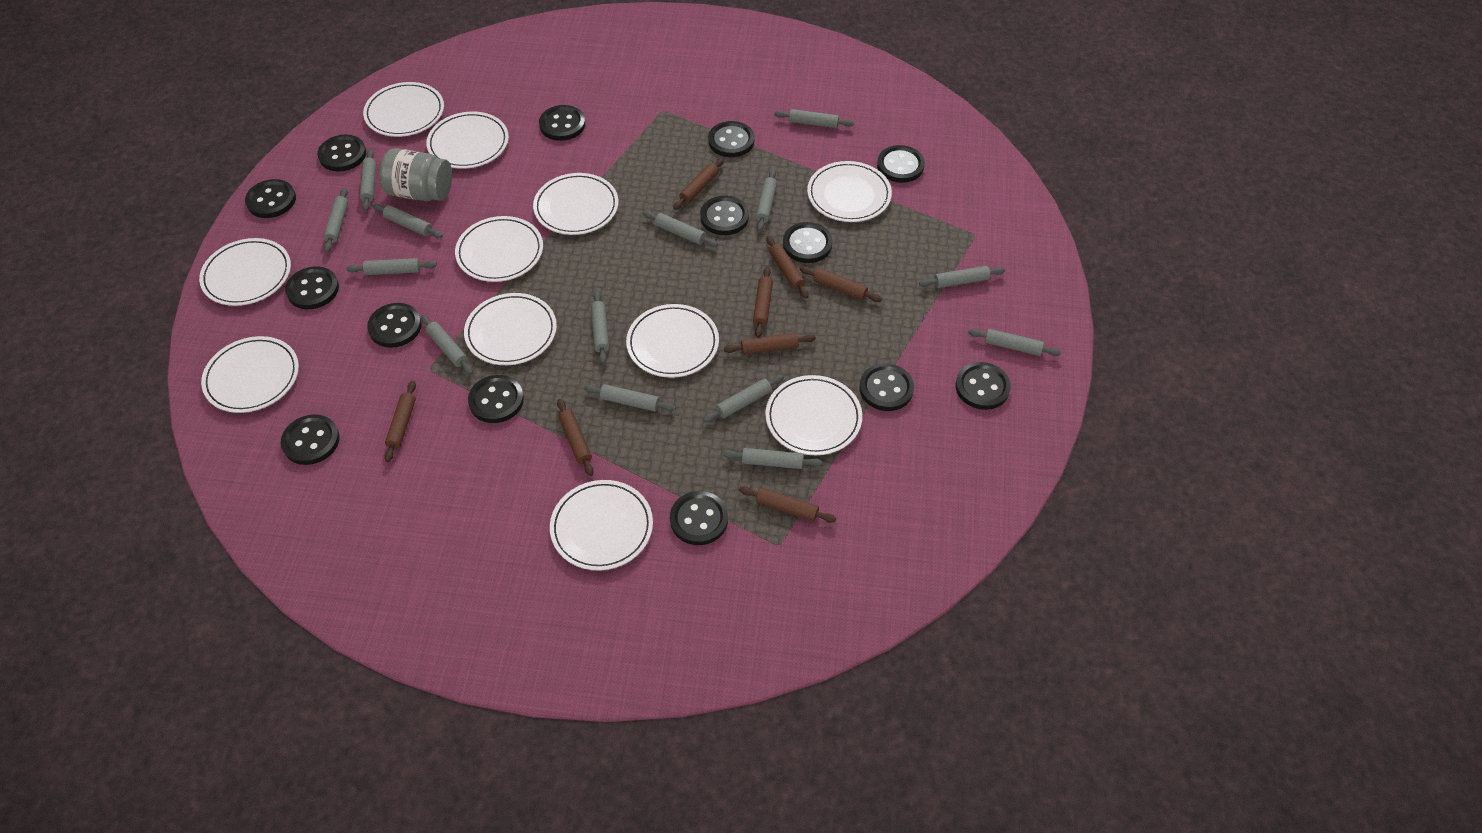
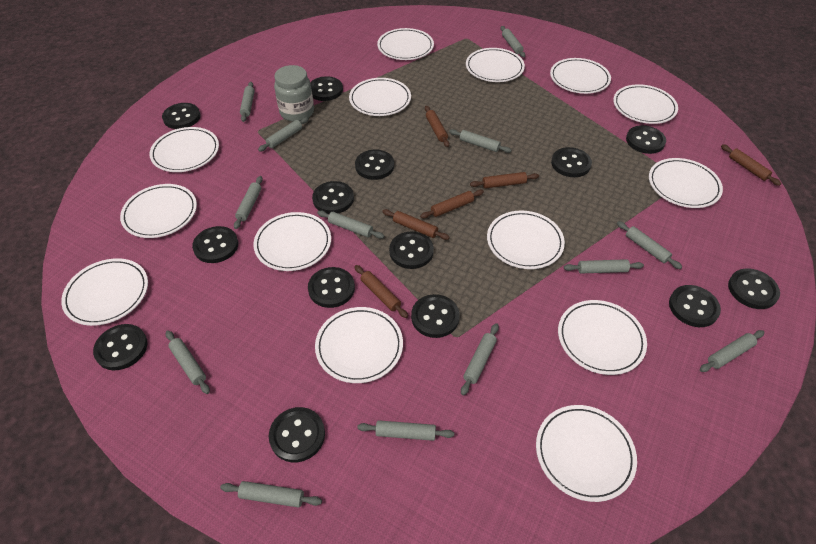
brown rolling pin: 8 -> 6
grey rolling pin: 14 -> 13
white plate: 11 -> 14

